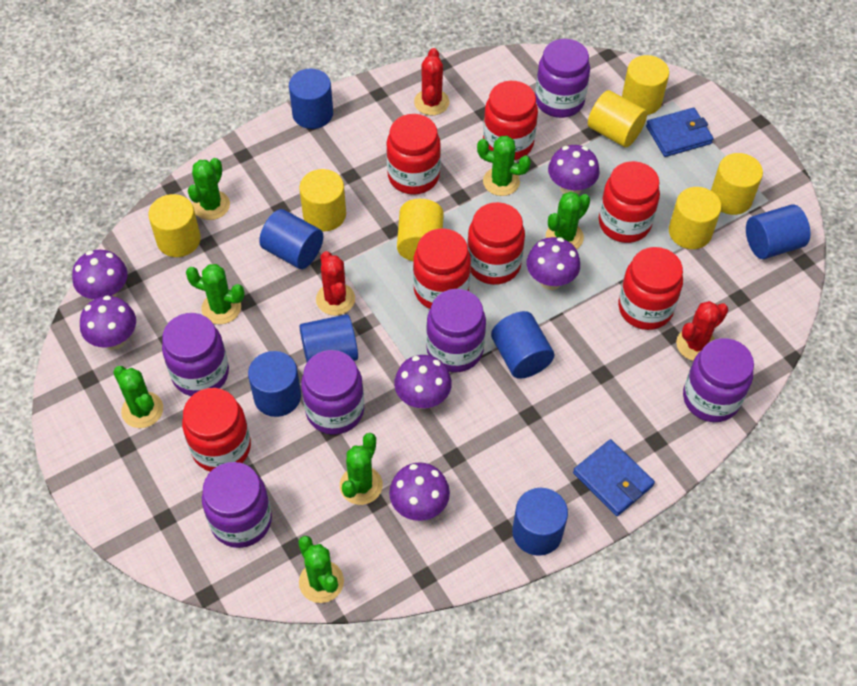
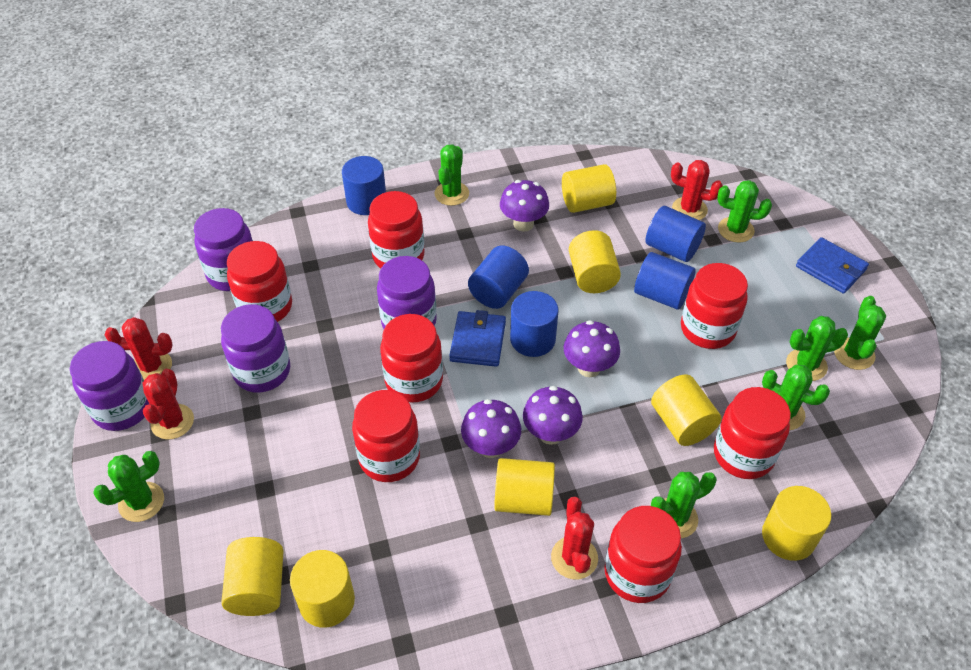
blue cylinder: 7 -> 5
purple jar: 6 -> 4
purple mushroom: 6 -> 4
red cactus: 3 -> 4

